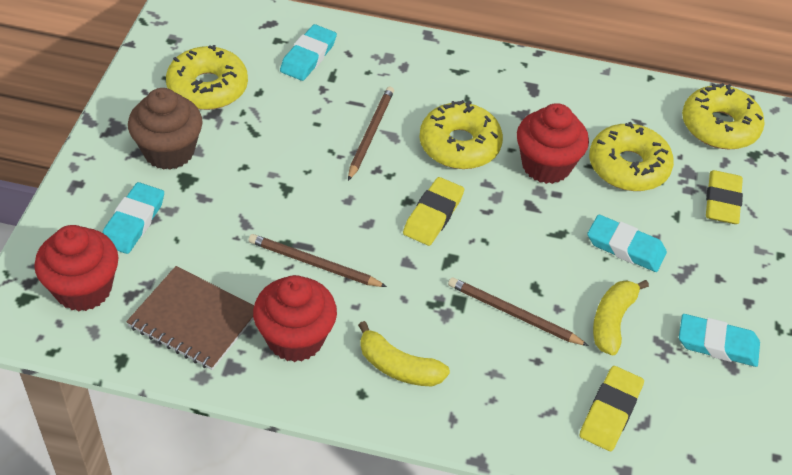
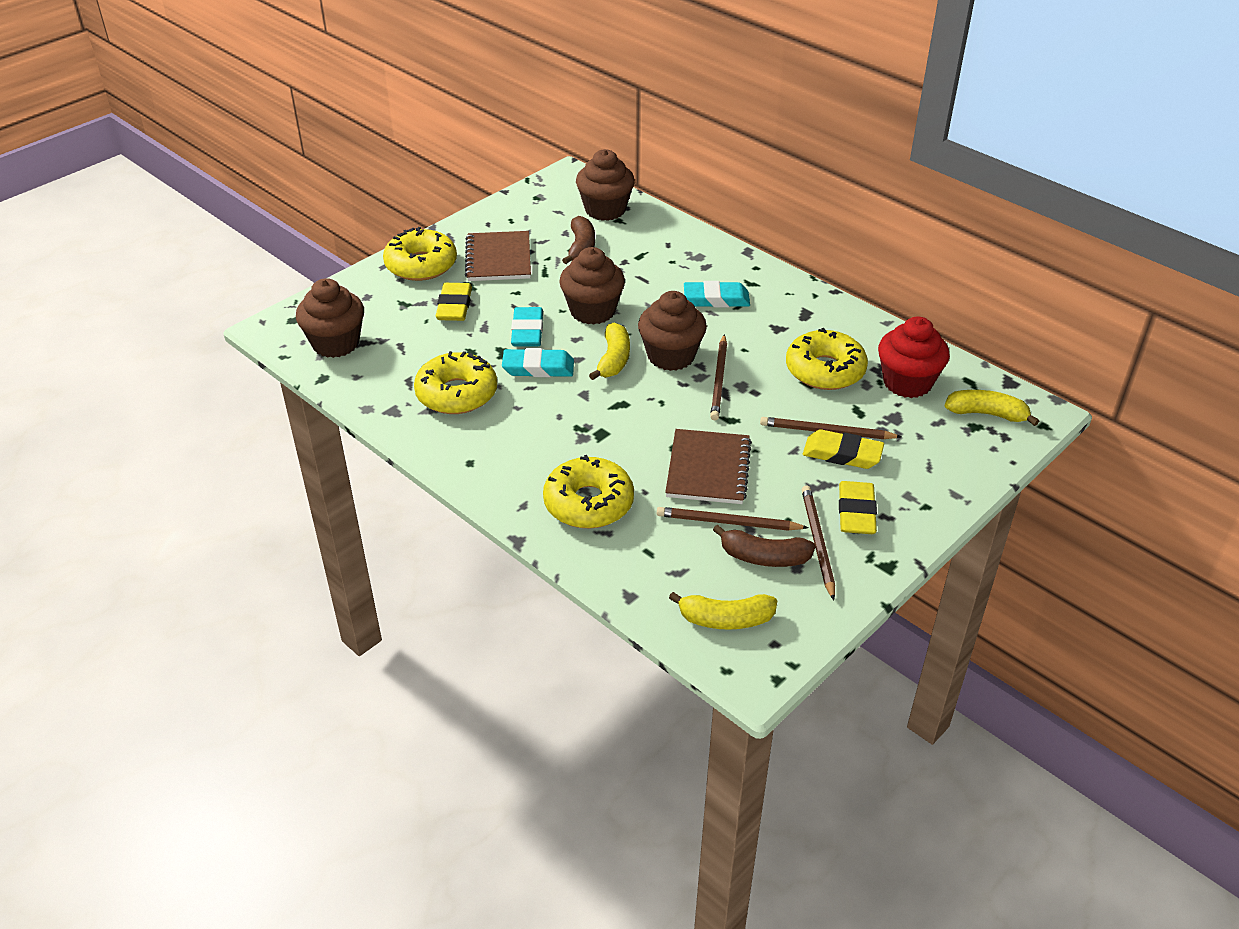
brown banana: 0 -> 2
brown cupcake: 1 -> 4
brown notebook: 1 -> 2
brown pencil: 3 -> 4
red cupcake: 3 -> 1
turquoise eraser: 4 -> 3
yellow banana: 2 -> 3

